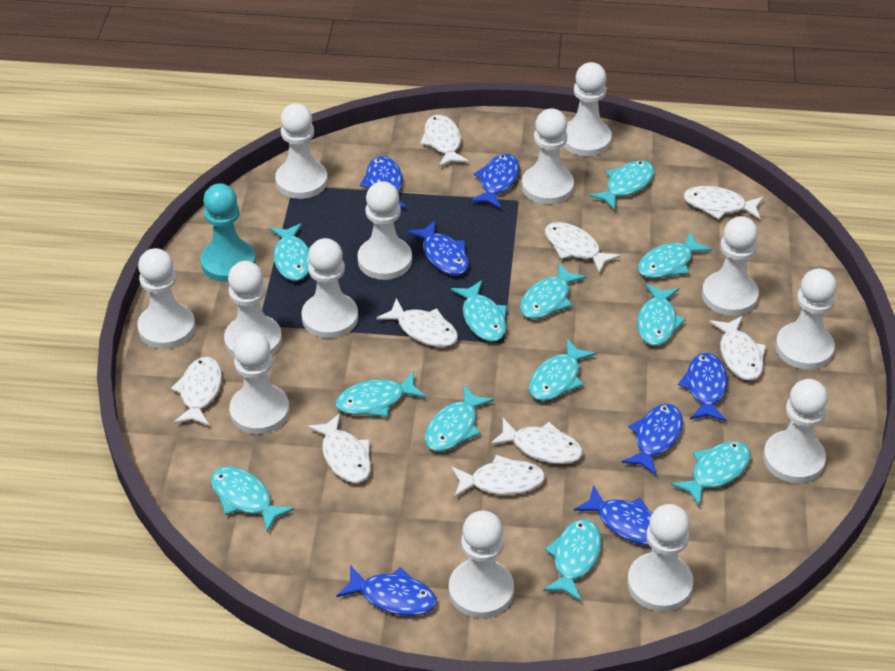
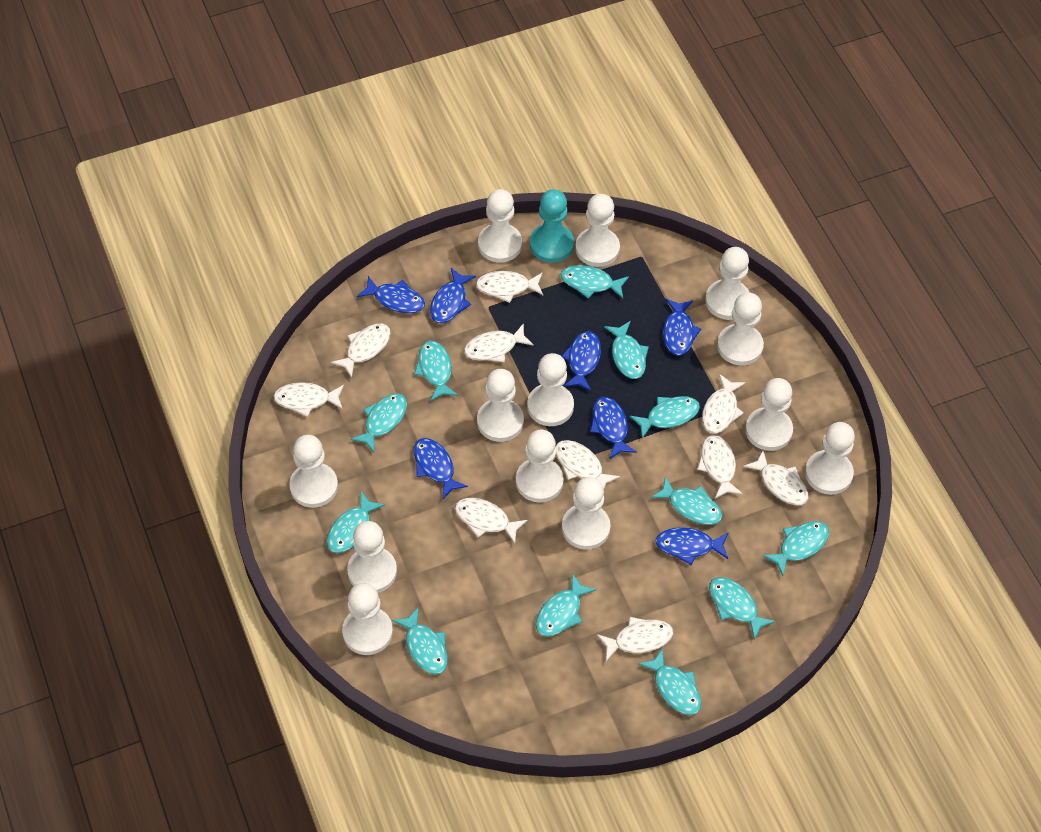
white fish: 9 -> 10

